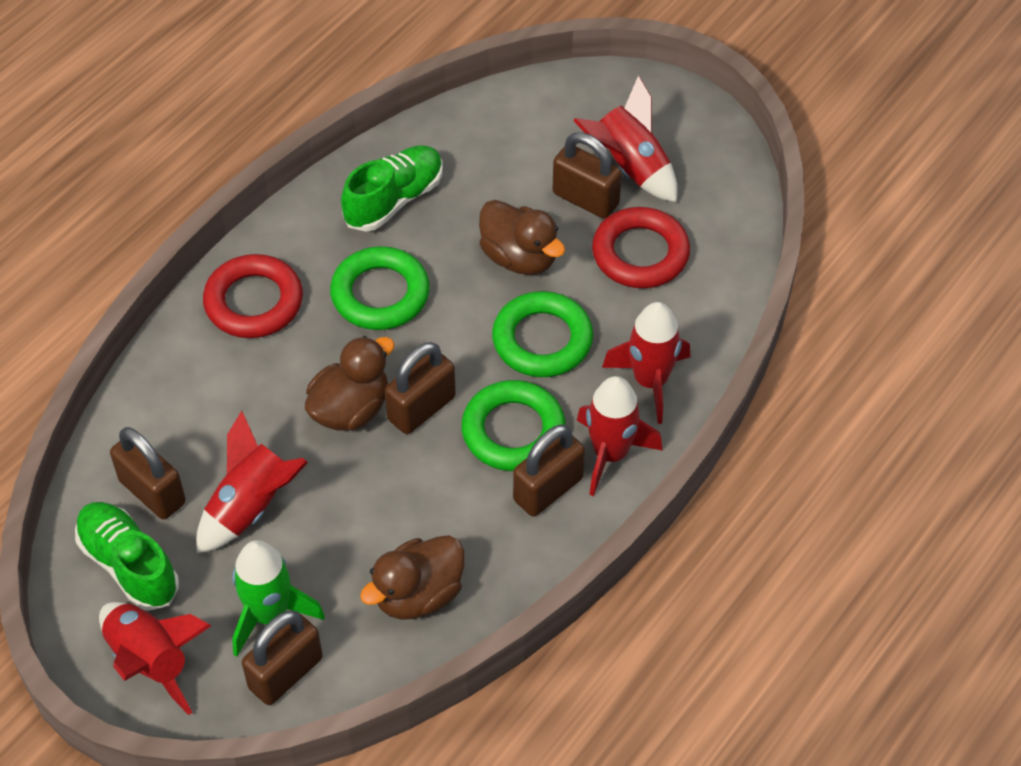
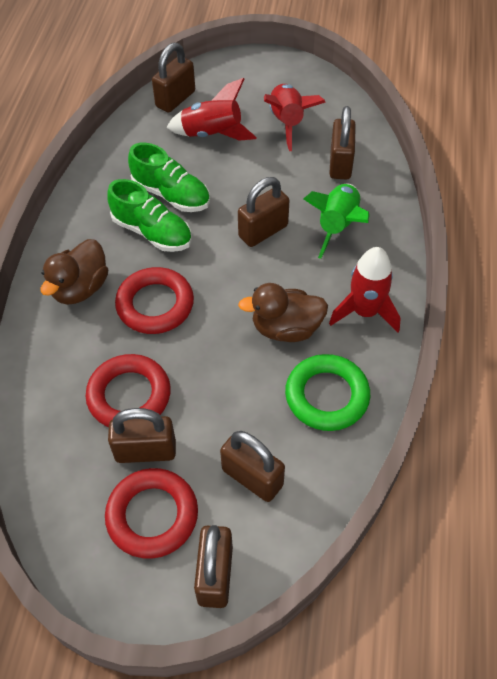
brown duck: 3 -> 2
brown padlock: 5 -> 6
green ring: 3 -> 1
red ring: 2 -> 3
red rocket: 5 -> 3

